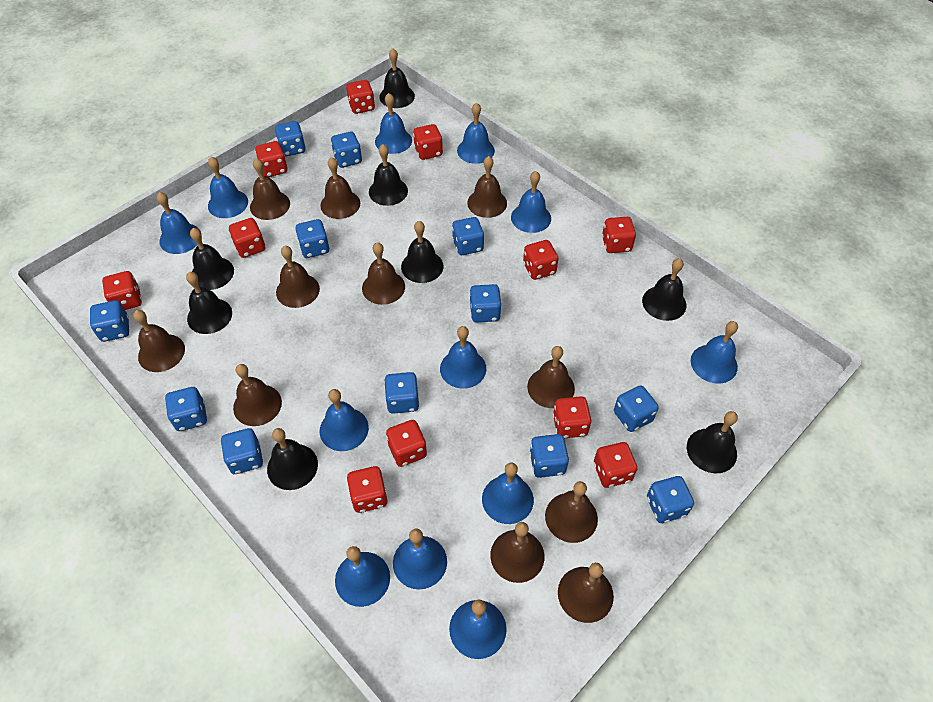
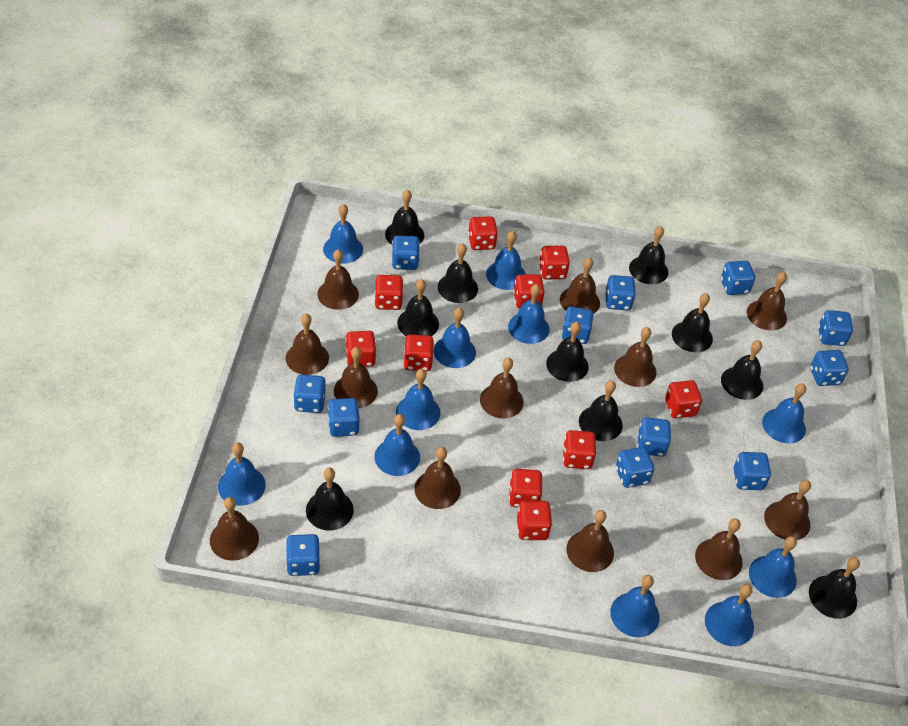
black bell: 8 -> 10
blue bell: 12 -> 11
brown bell: 11 -> 12
red dice: 11 -> 10

